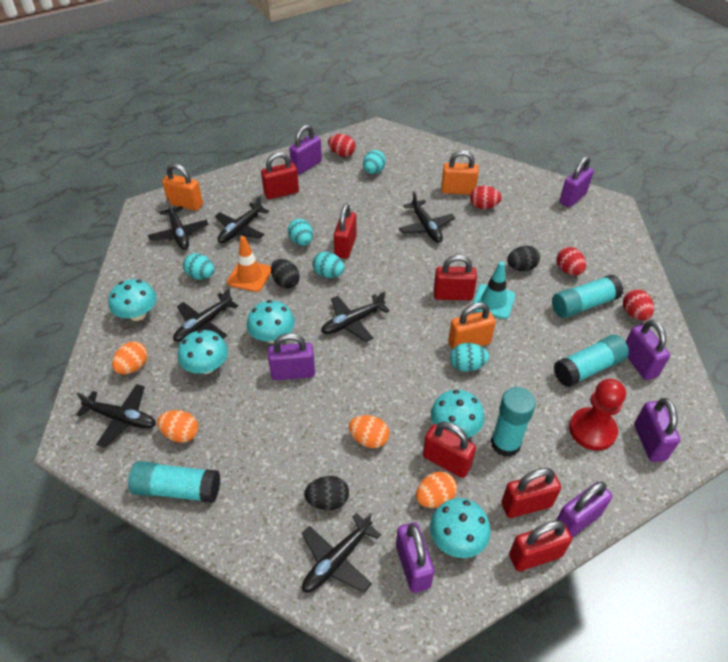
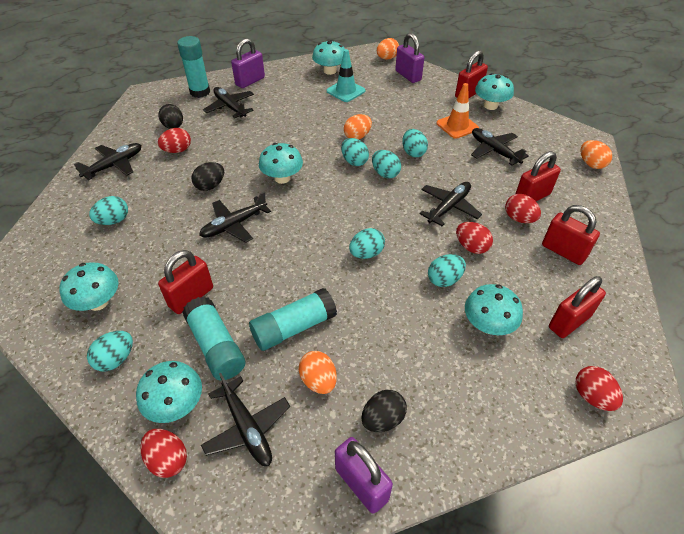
black plane: 7 -> 6
orange padlock: 3 -> 0
purple padlock: 7 -> 3
red egg: 4 -> 5
red padlock: 6 -> 5
red pawn: 1 -> 0
turquoise egg: 5 -> 7
turquoise glue stick: 4 -> 3
turquoise mushroom: 5 -> 6

